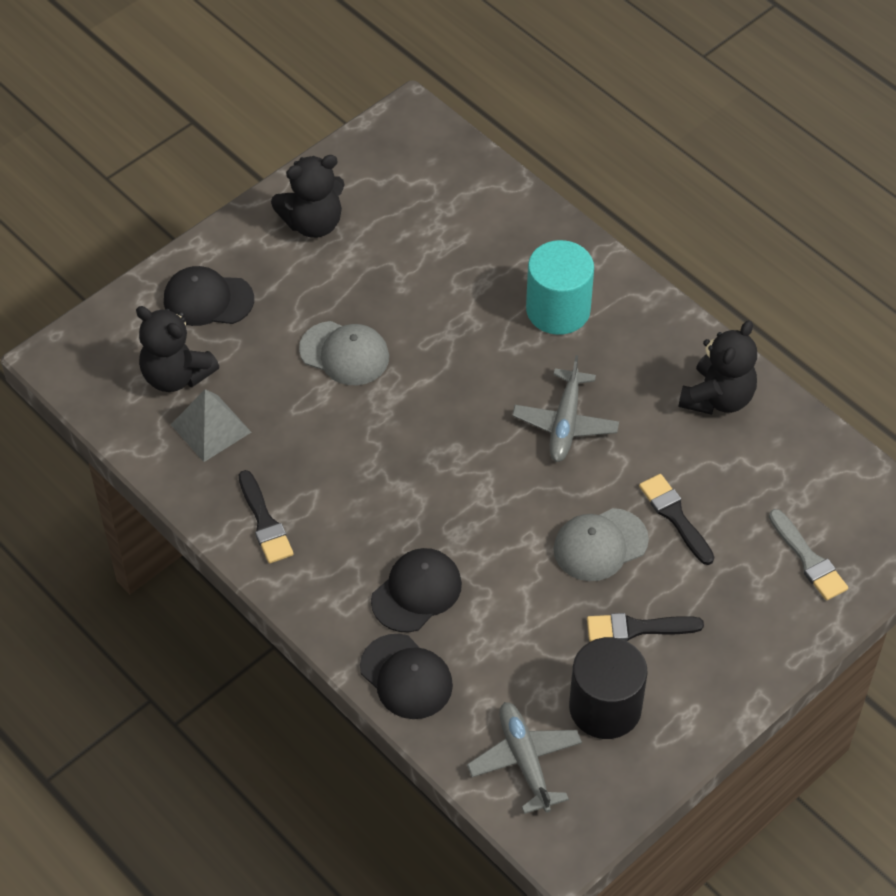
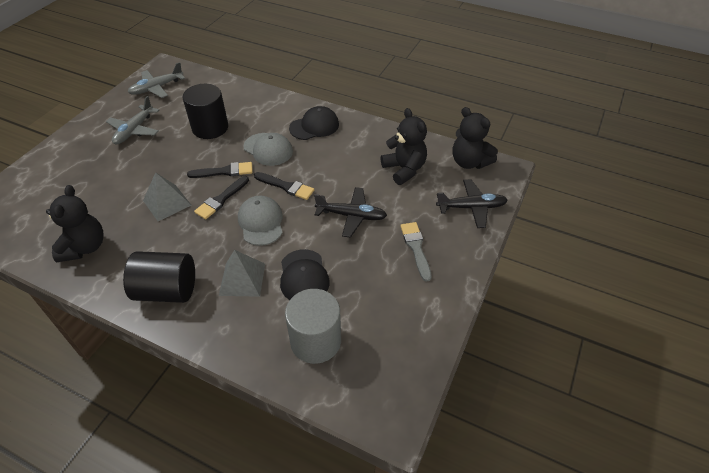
black cap: 3 -> 2
black cylinder: 1 -> 2
black plane: 0 -> 2
grey cylinder: 0 -> 1
grey pyramid: 1 -> 2
turquoise cylinder: 1 -> 0

